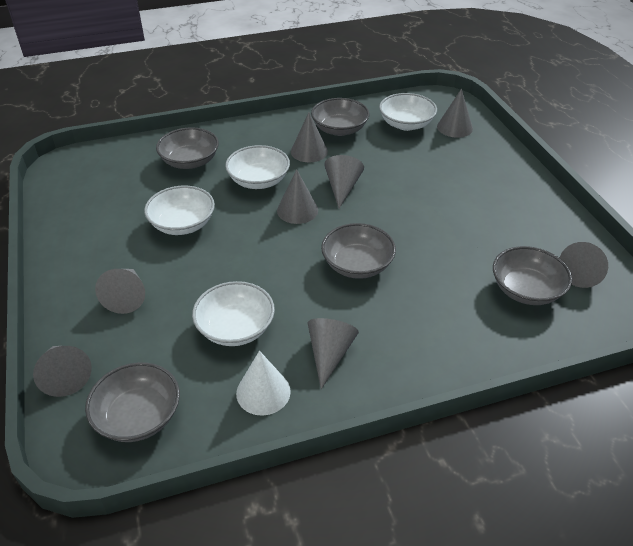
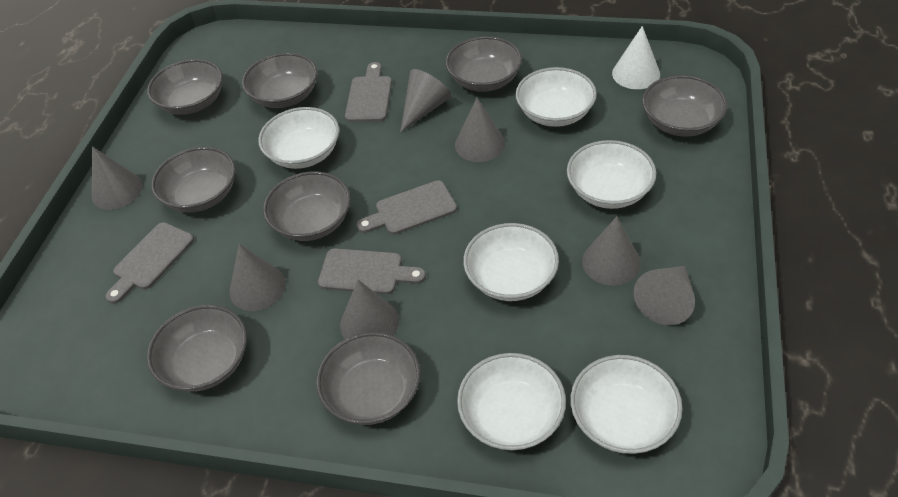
grey bowl: 5 -> 8
grey cone: 8 -> 7
grey cutting board: 0 -> 4
white bowl: 4 -> 6

